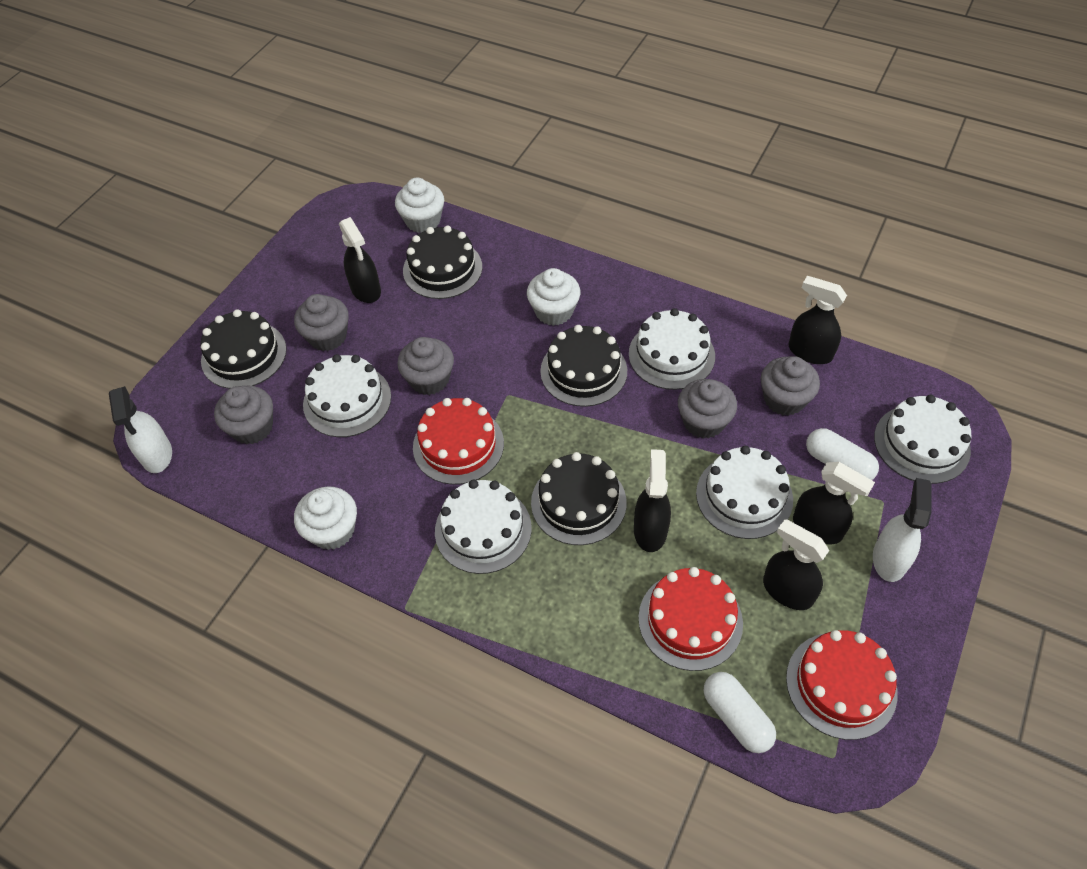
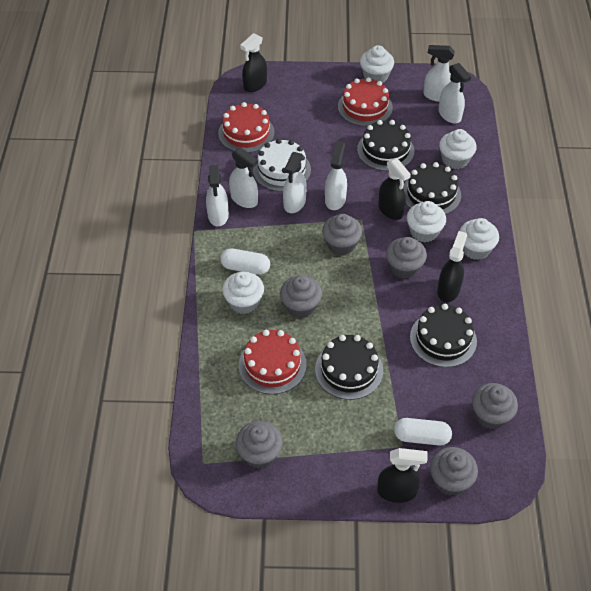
black spray bottle: 5 -> 4
grey cupcake: 5 -> 6
white cake: 5 -> 1
white cupcake: 3 -> 5
white spray bottle: 2 -> 6

